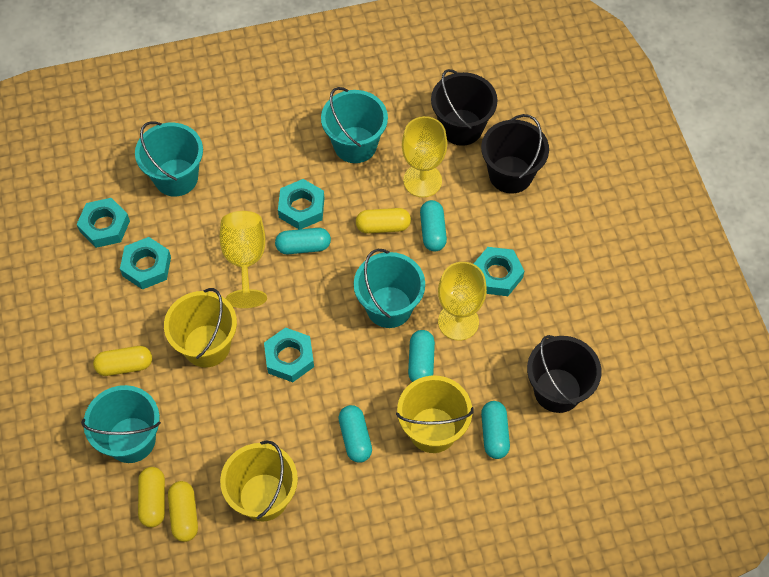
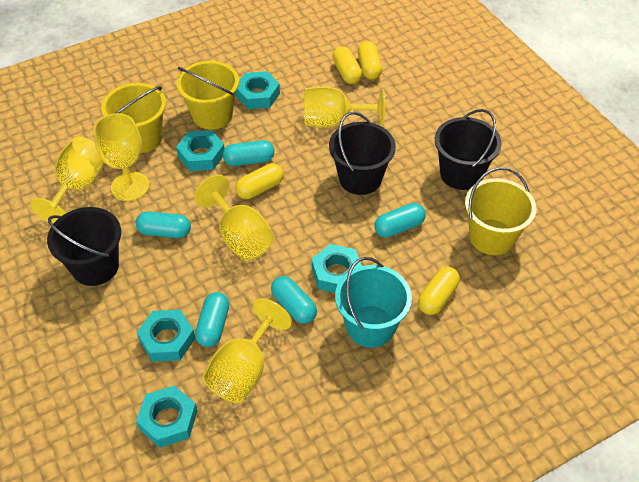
turquoise bucket: 4 -> 1
yellow goblet: 3 -> 5

